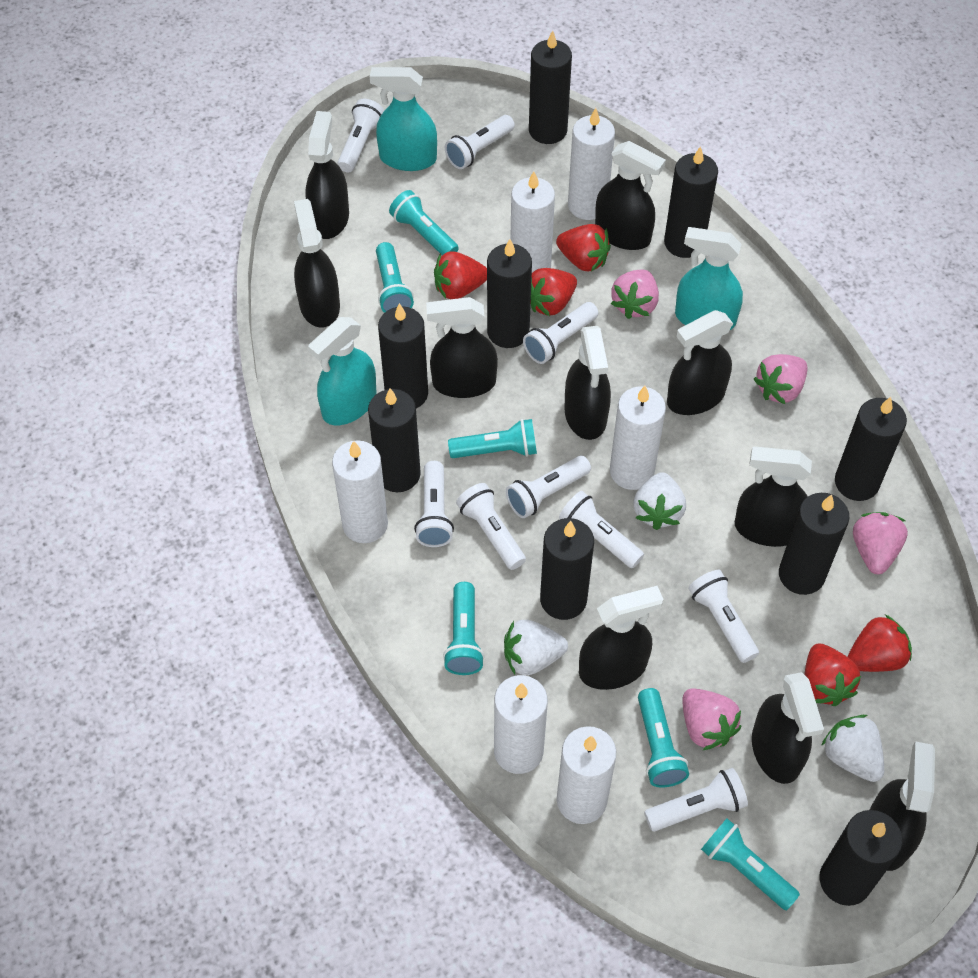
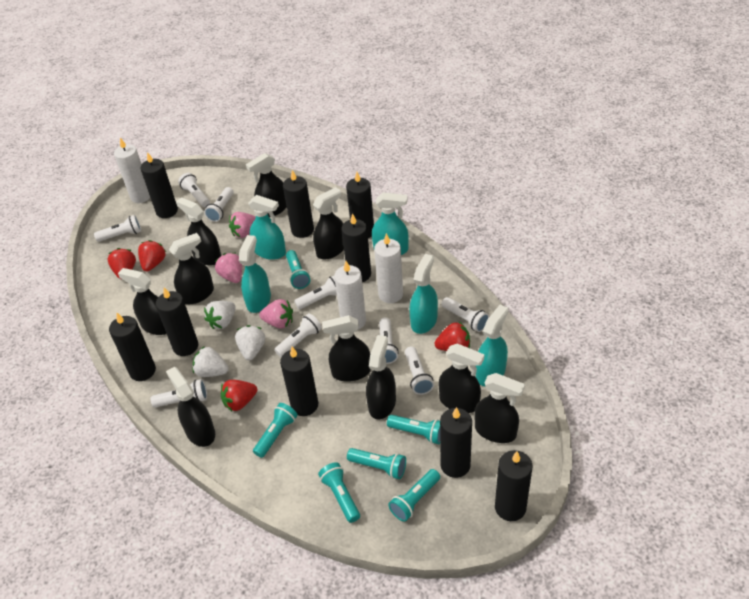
pink strawberry: 4 -> 3
red strawberry: 5 -> 4
turquoise spray bottle: 3 -> 5
white candle: 6 -> 3

